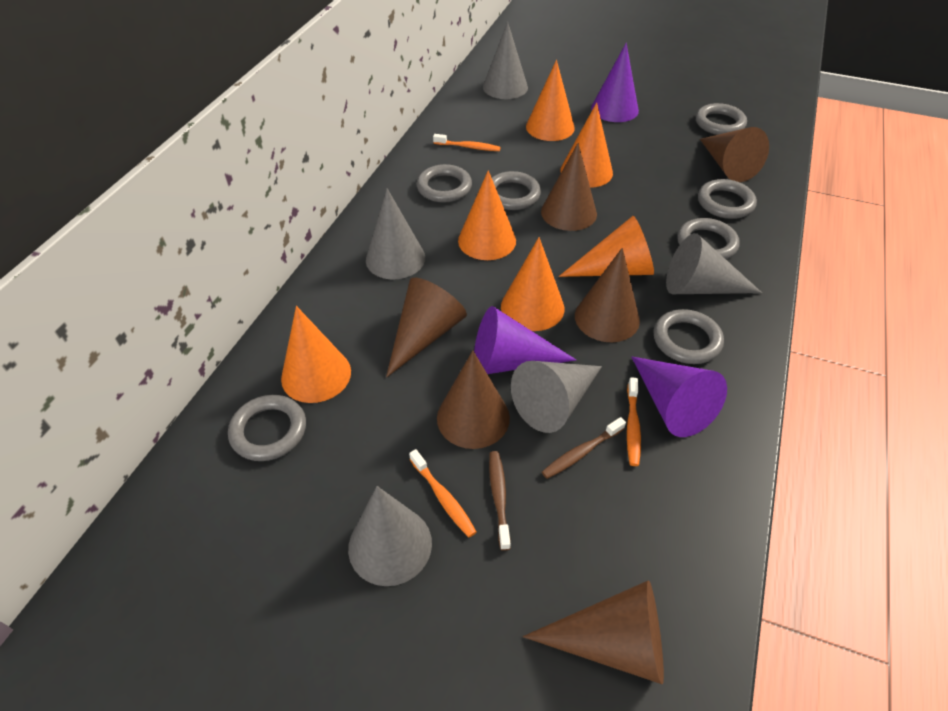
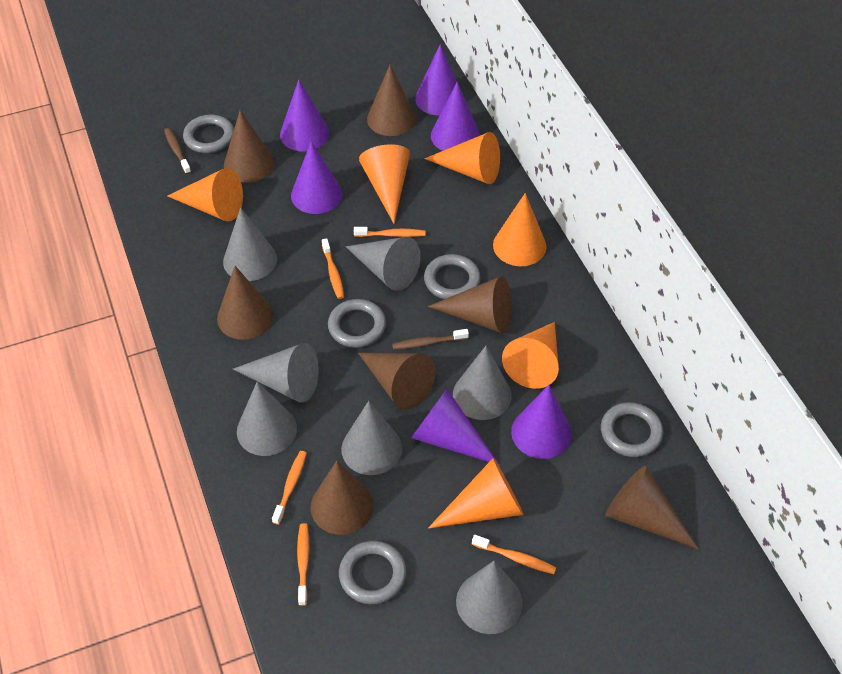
brown cone: 6 -> 7
grey cone: 5 -> 7
grey ring: 7 -> 5
orange toothbrush: 3 -> 5
purple cone: 3 -> 6

